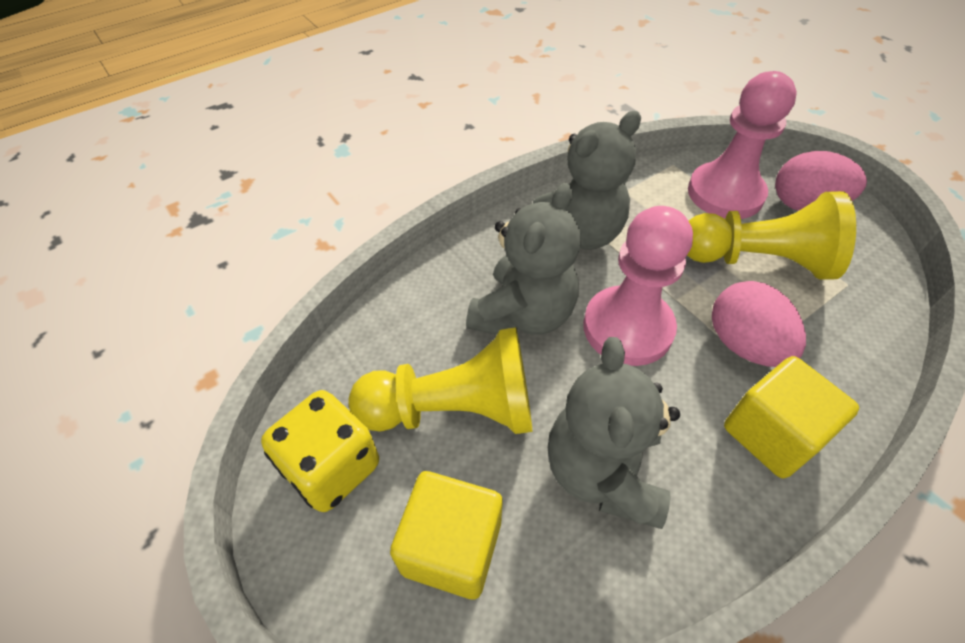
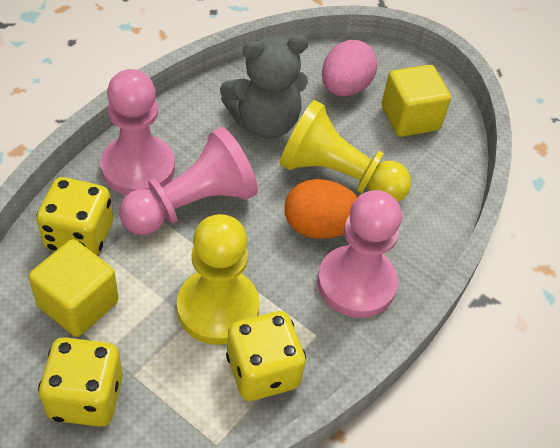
grey teddy bear: 3 -> 1
orange egg: 0 -> 1
pink egg: 2 -> 1
pink pawn: 2 -> 3
yellow dice: 1 -> 3

